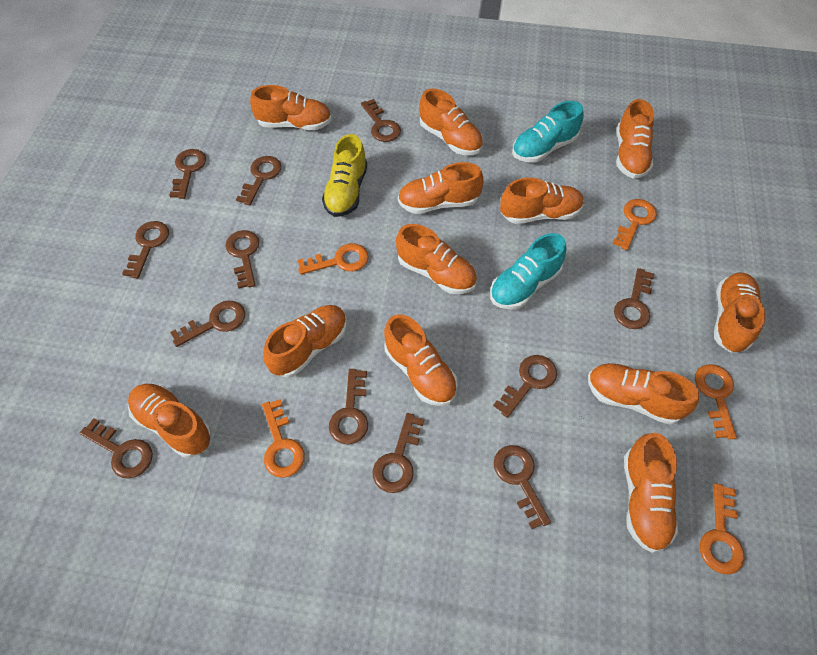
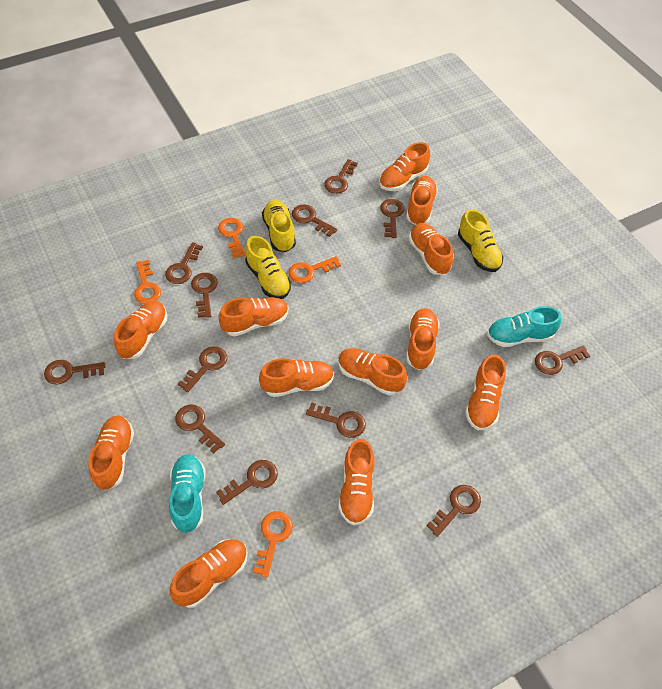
orange key: 5 -> 4
yellow shoe: 1 -> 3

